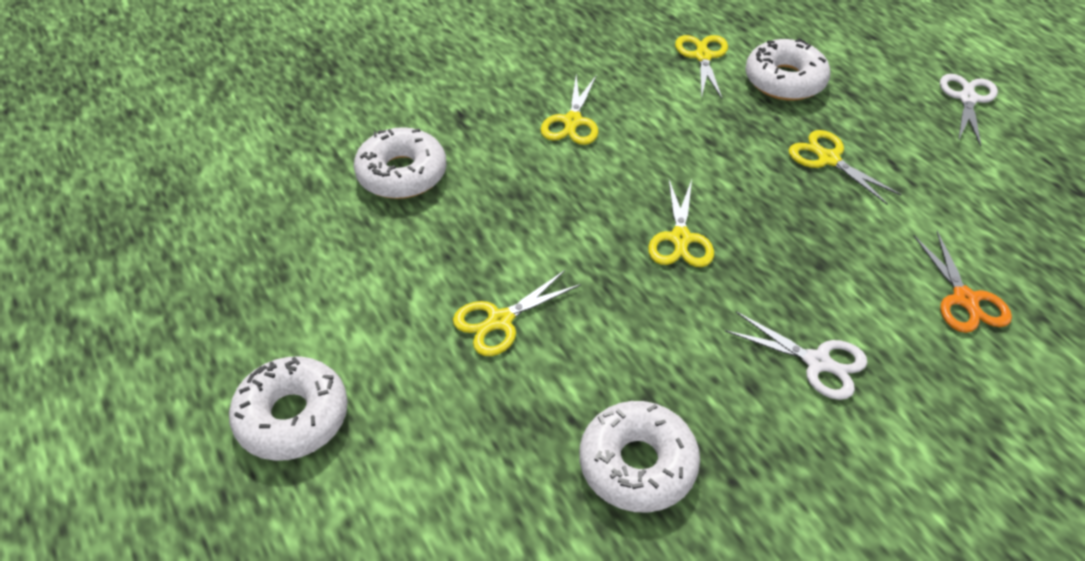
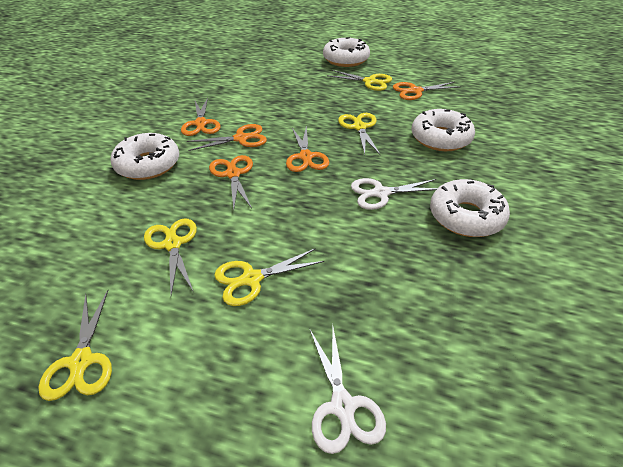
orange scissors: 1 -> 5

